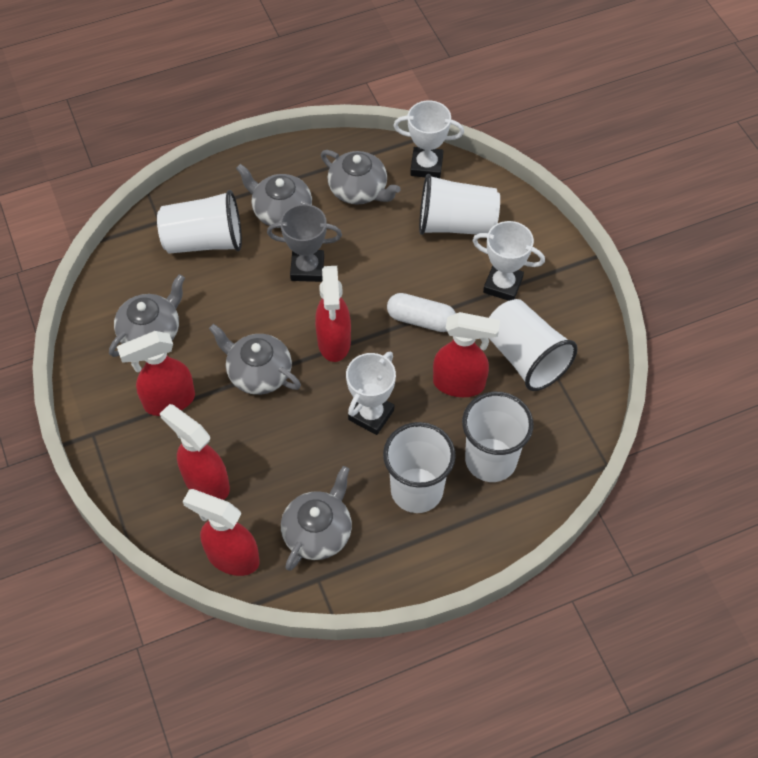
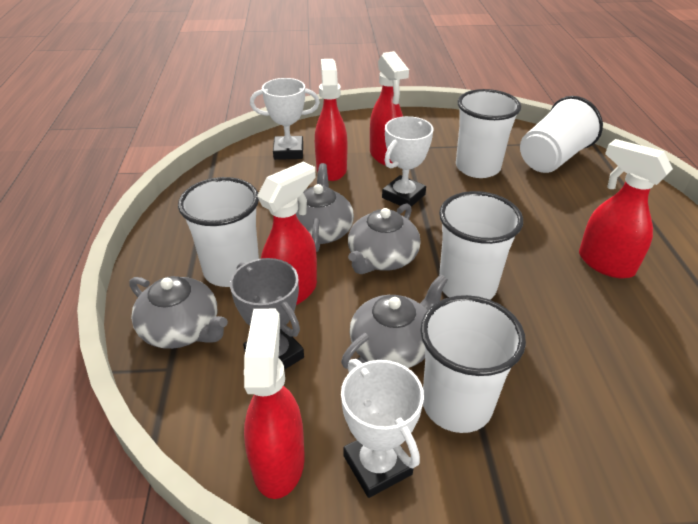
grey teapot: 5 -> 4
white capsule: 1 -> 0

